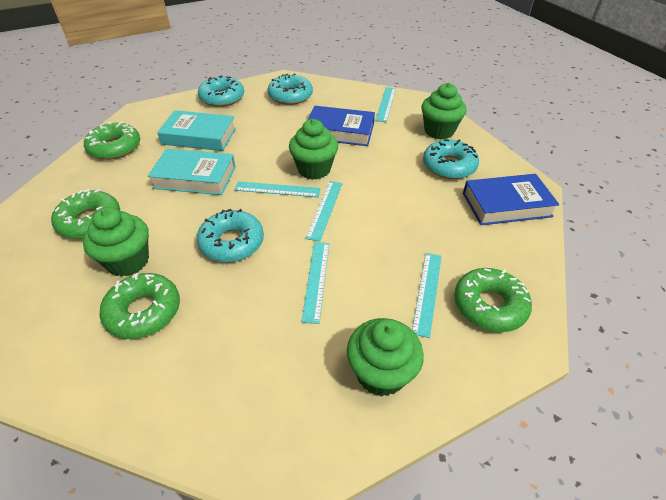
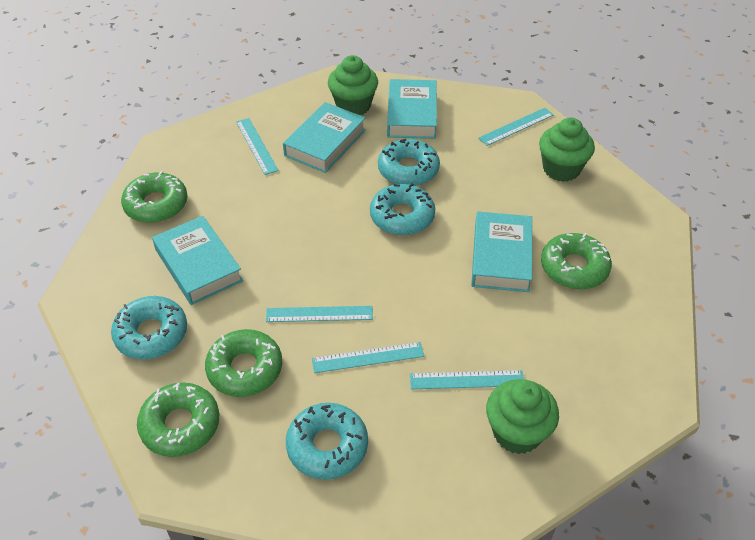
blue book: 2 -> 0
green cupcake: 4 -> 3
turquoise book: 2 -> 4

